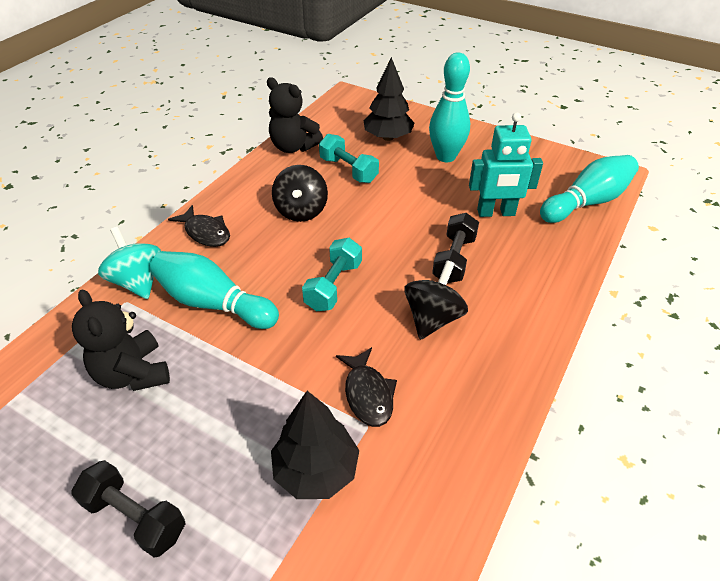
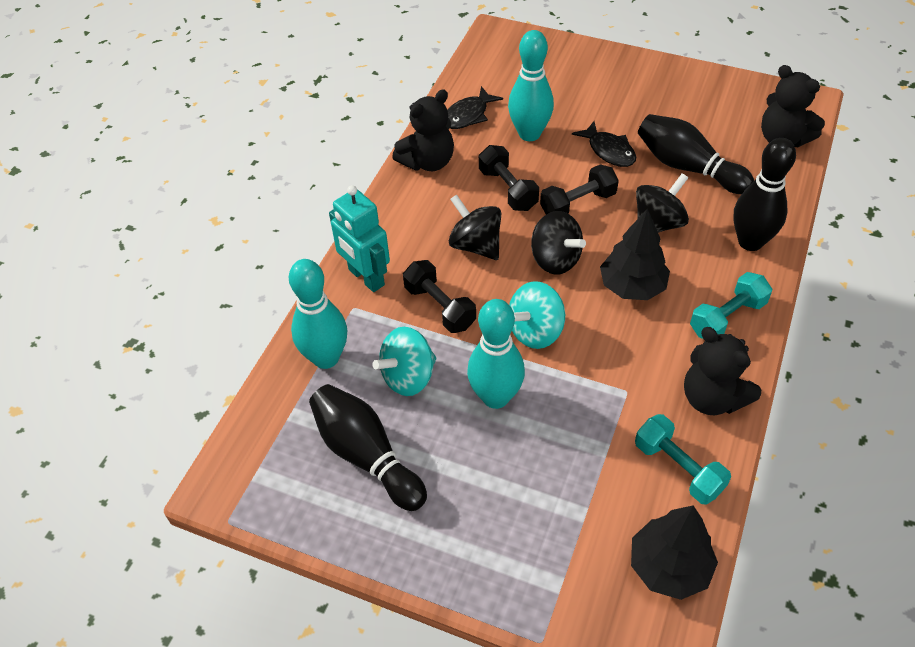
black bowling pin: 0 -> 3
black dumbbell: 2 -> 3
black spinning top: 2 -> 3
black teddy bear: 2 -> 3
turquoise spinning top: 1 -> 2

